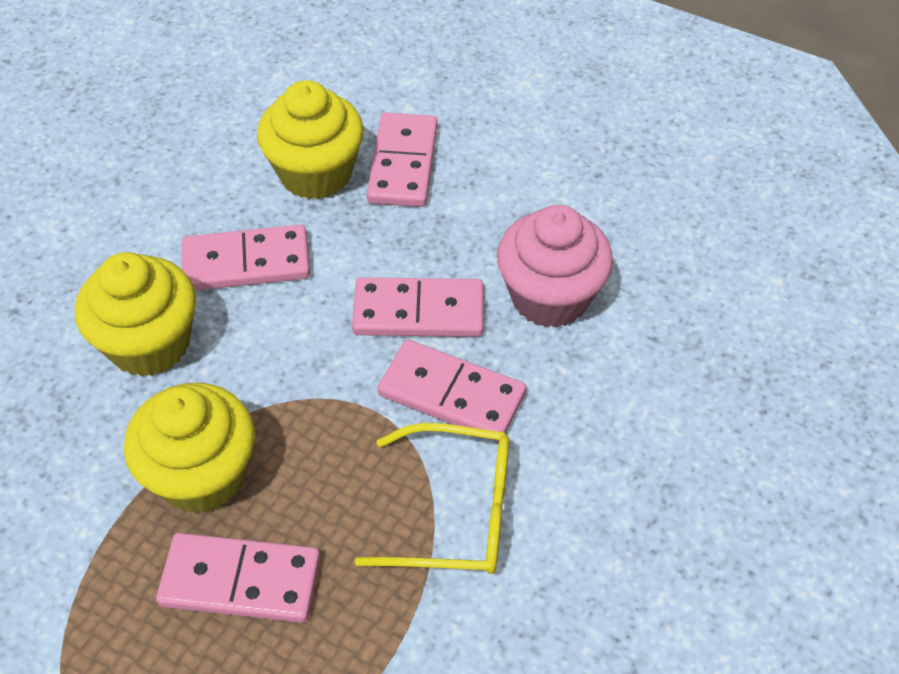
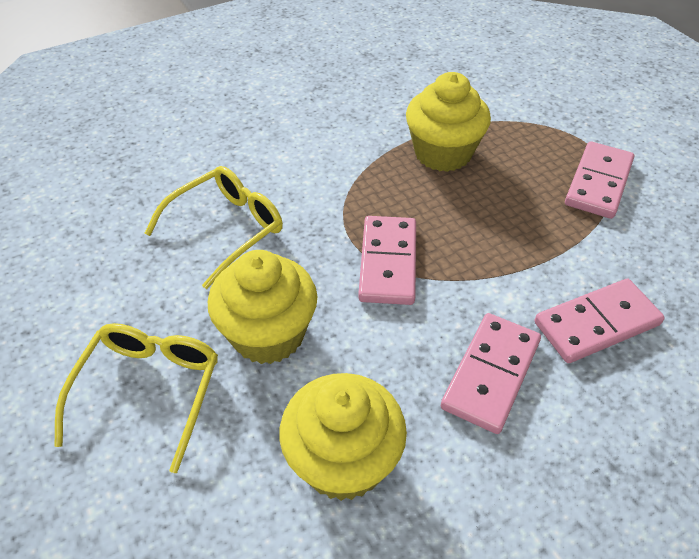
pink cupcake: 1 -> 0
pink domino: 5 -> 4
yellow glasses: 1 -> 2

